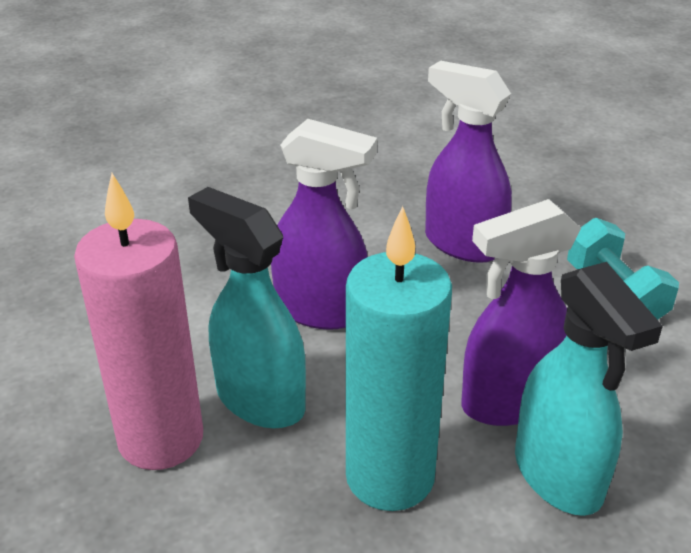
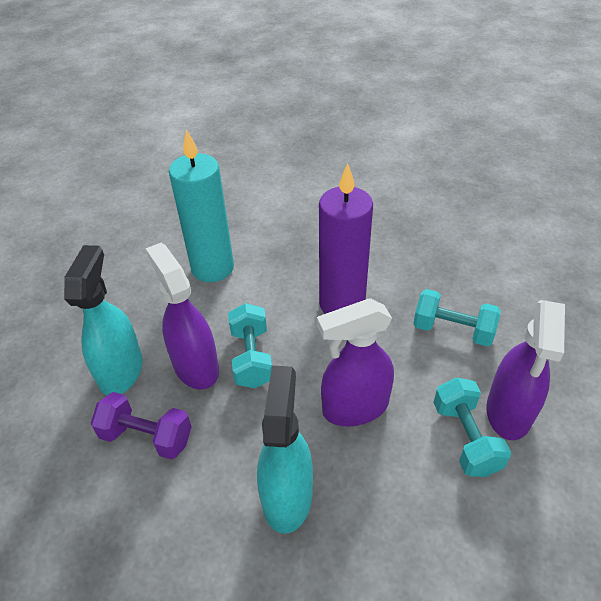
pink candle: 1 -> 0
purple candle: 0 -> 1
purple dumbbell: 0 -> 1
turquoise dumbbell: 1 -> 3

